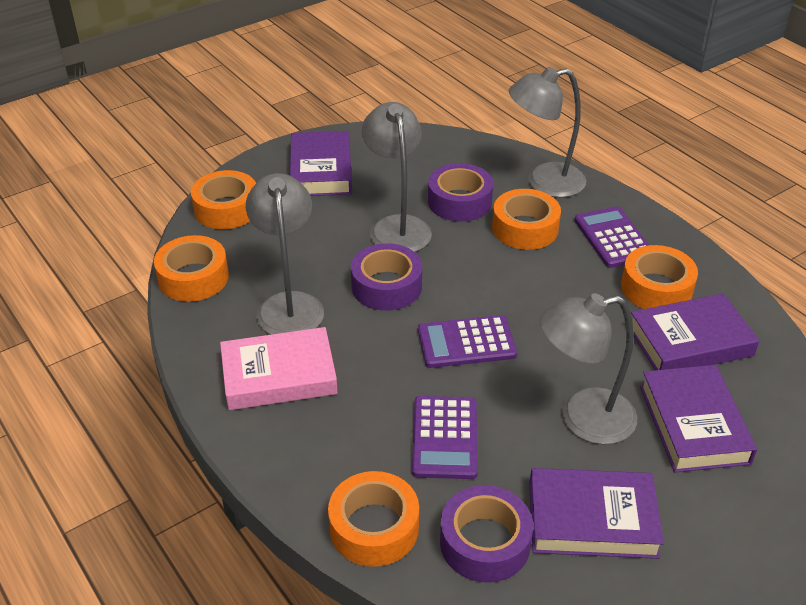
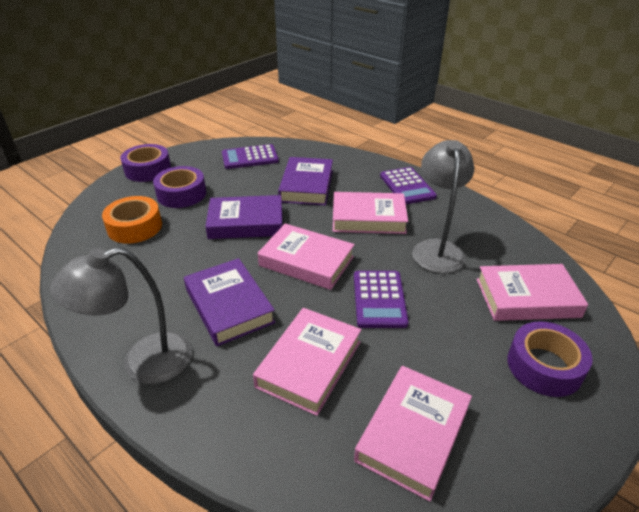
grey lamp: 4 -> 2
orange tape: 5 -> 1
pink book: 1 -> 5
purple book: 4 -> 3

